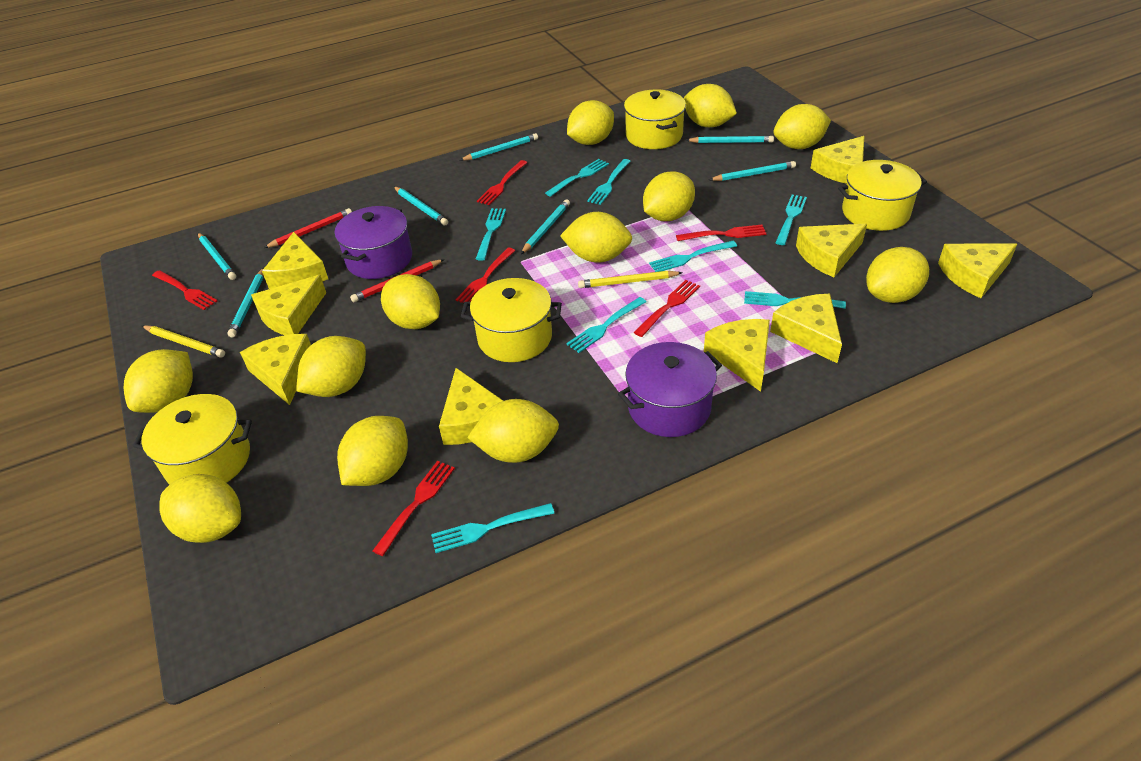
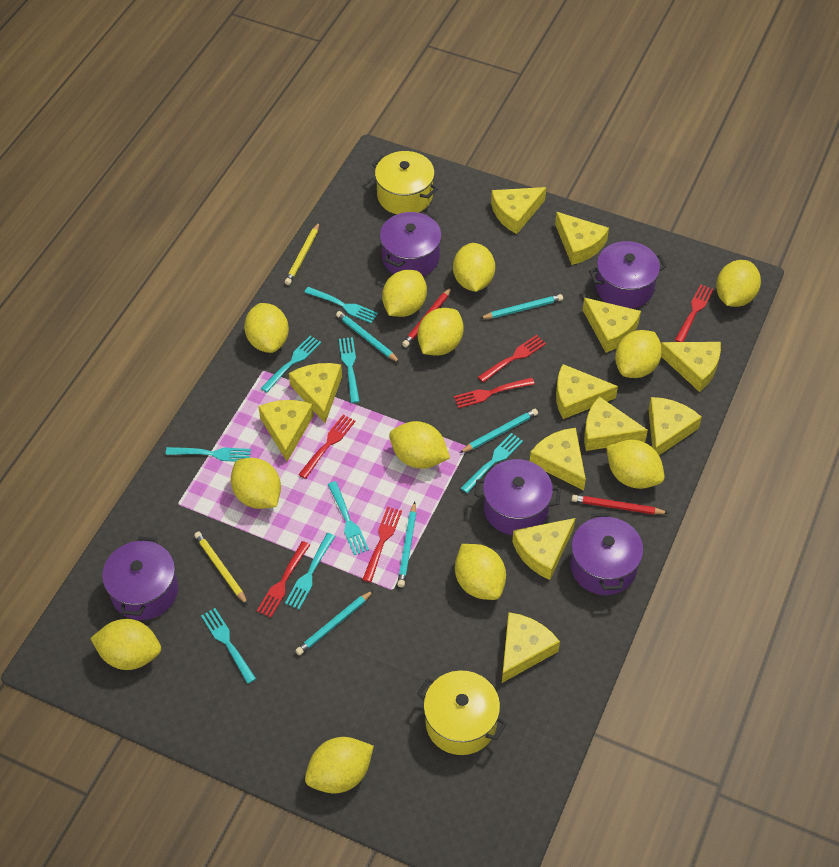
purple pot: 2 -> 5
turquoise pencil: 7 -> 5
yellow cheese: 9 -> 12
yellow pot: 4 -> 2

